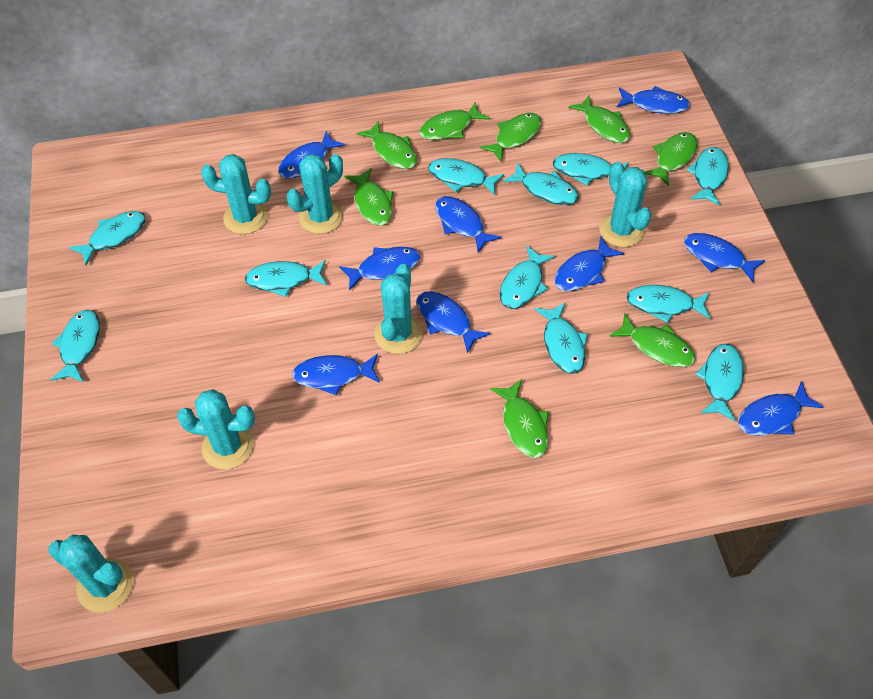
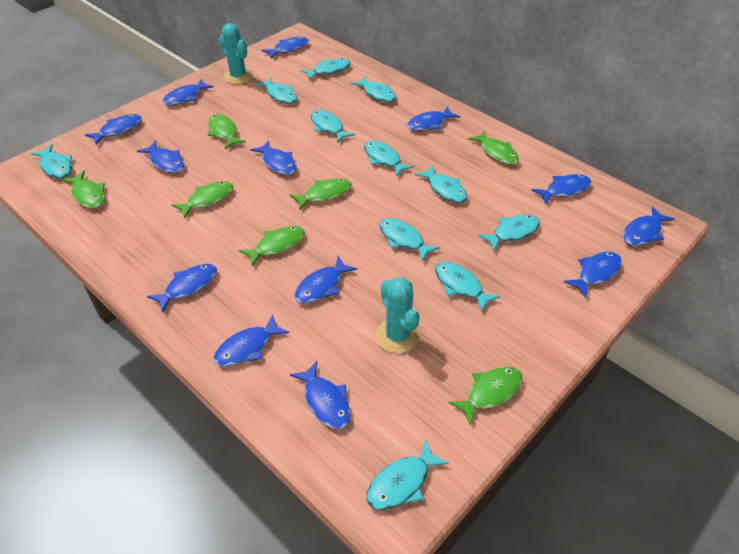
blue fish: 9 -> 13
green fish: 8 -> 7
turquoise cactus: 6 -> 2

